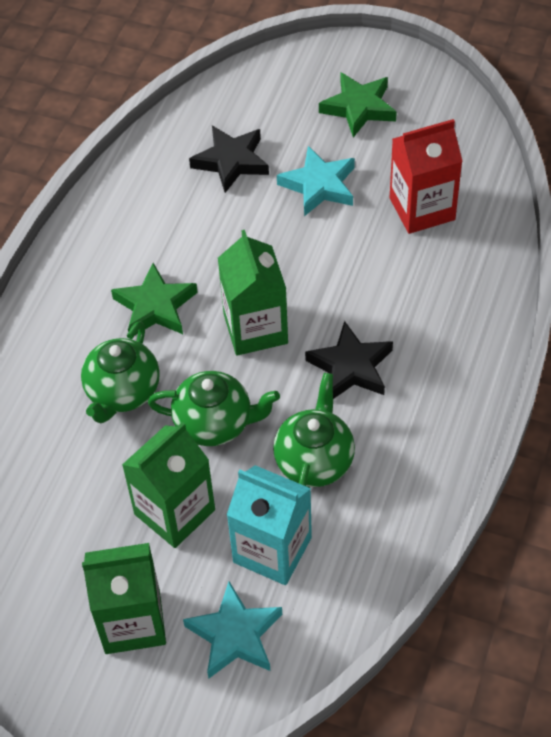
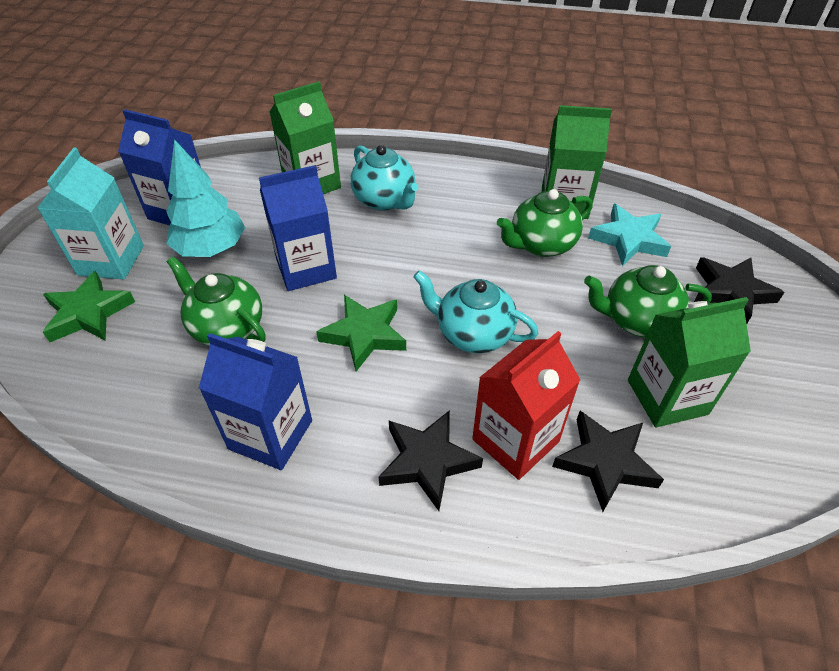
black star: 2 -> 3
blue carton: 0 -> 3
turquoise star: 2 -> 1
turquoise teapot: 0 -> 2
turquoise tree: 0 -> 1

